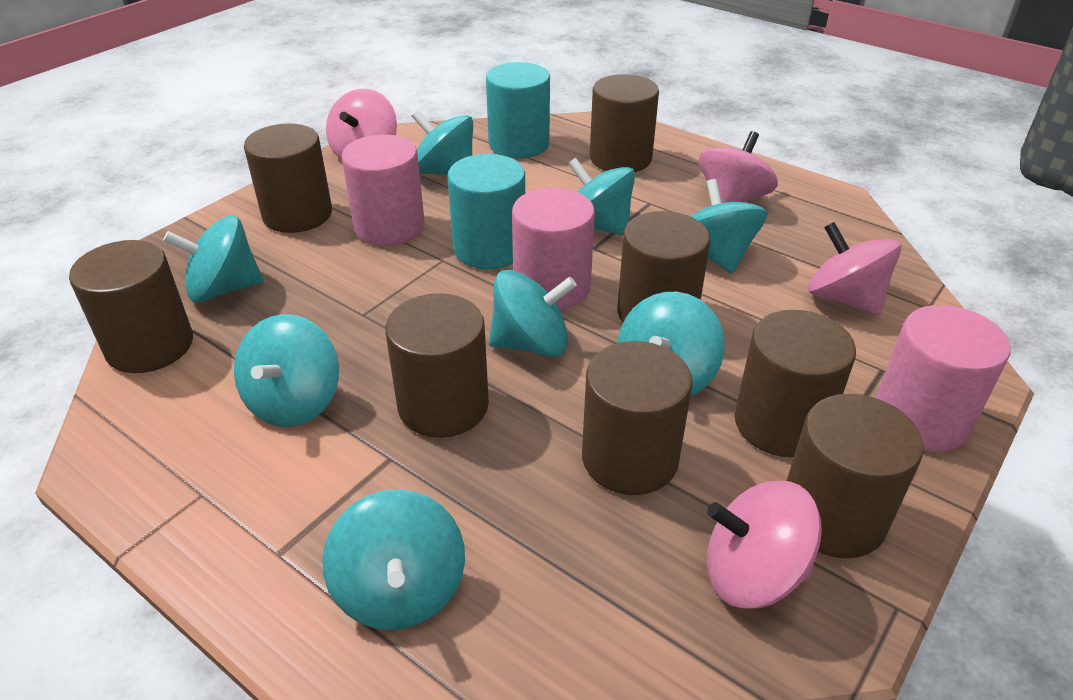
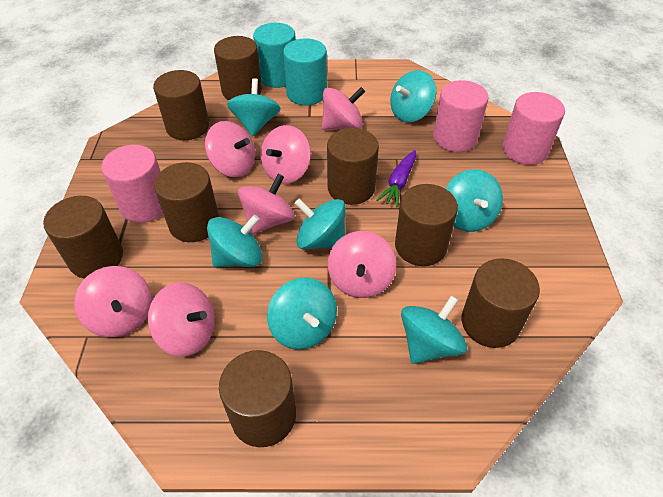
pink spinning top: 4 -> 7
purple carrot: 0 -> 1
turquoise spinning top: 8 -> 7

